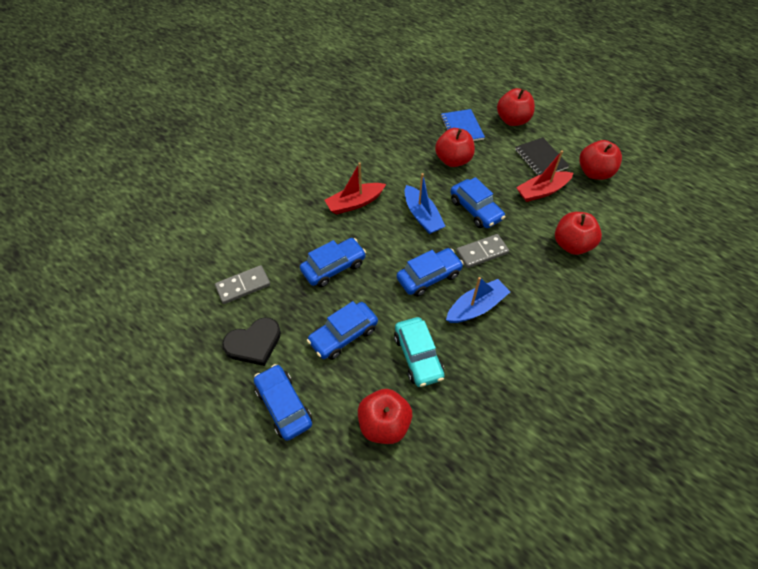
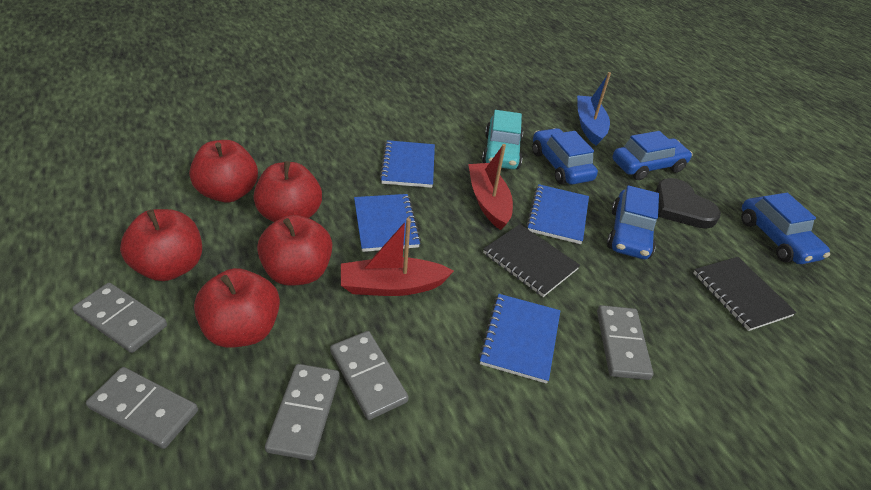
black notebook: 1 -> 2
blue boat: 2 -> 1
blue car: 5 -> 4
blue notebook: 1 -> 4
grey domino: 2 -> 5

